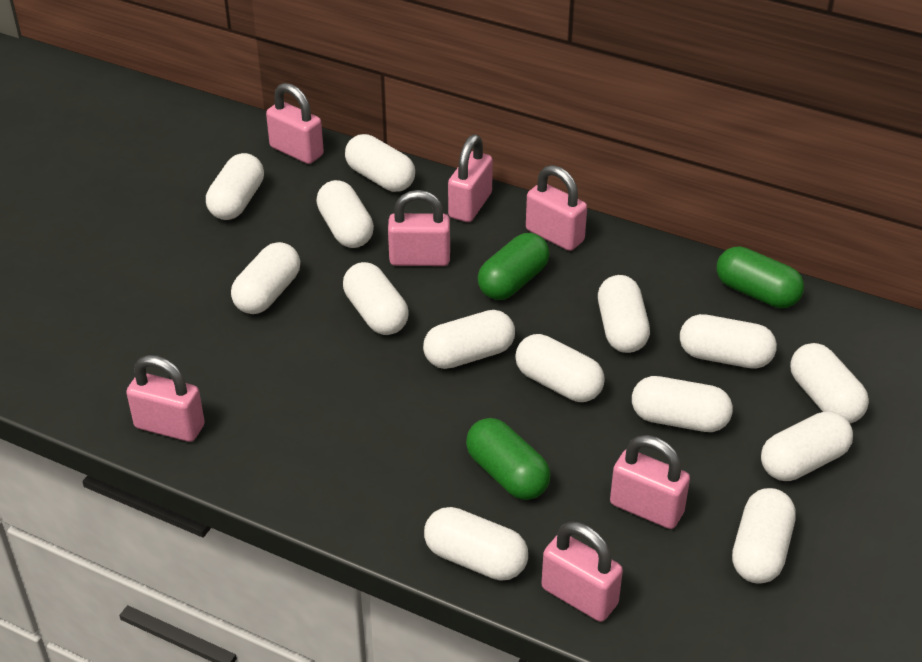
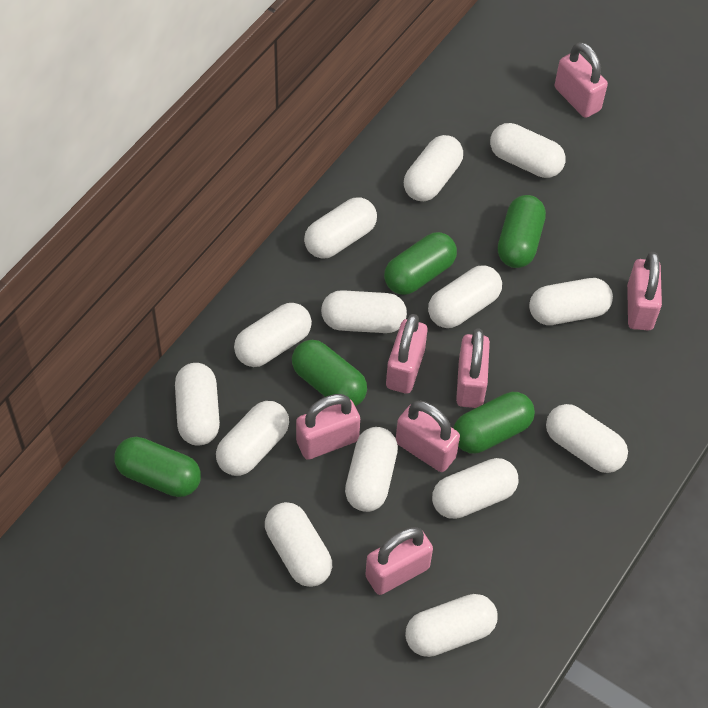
green capsule: 3 -> 5

